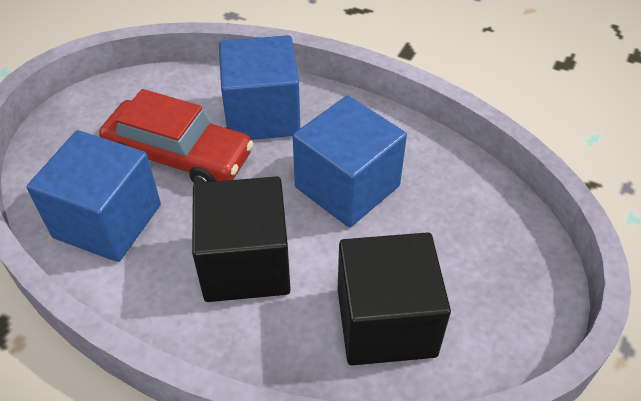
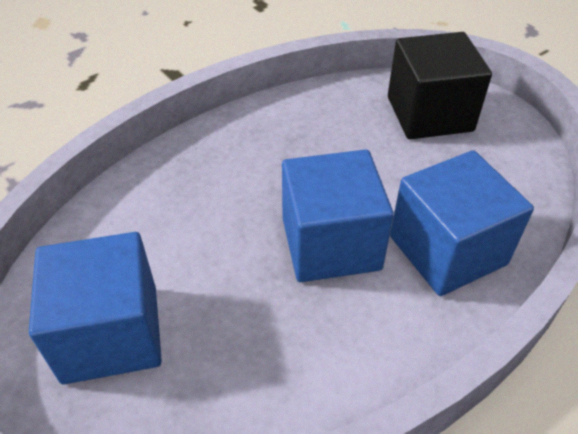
black cube: 2 -> 1
red car: 1 -> 0

